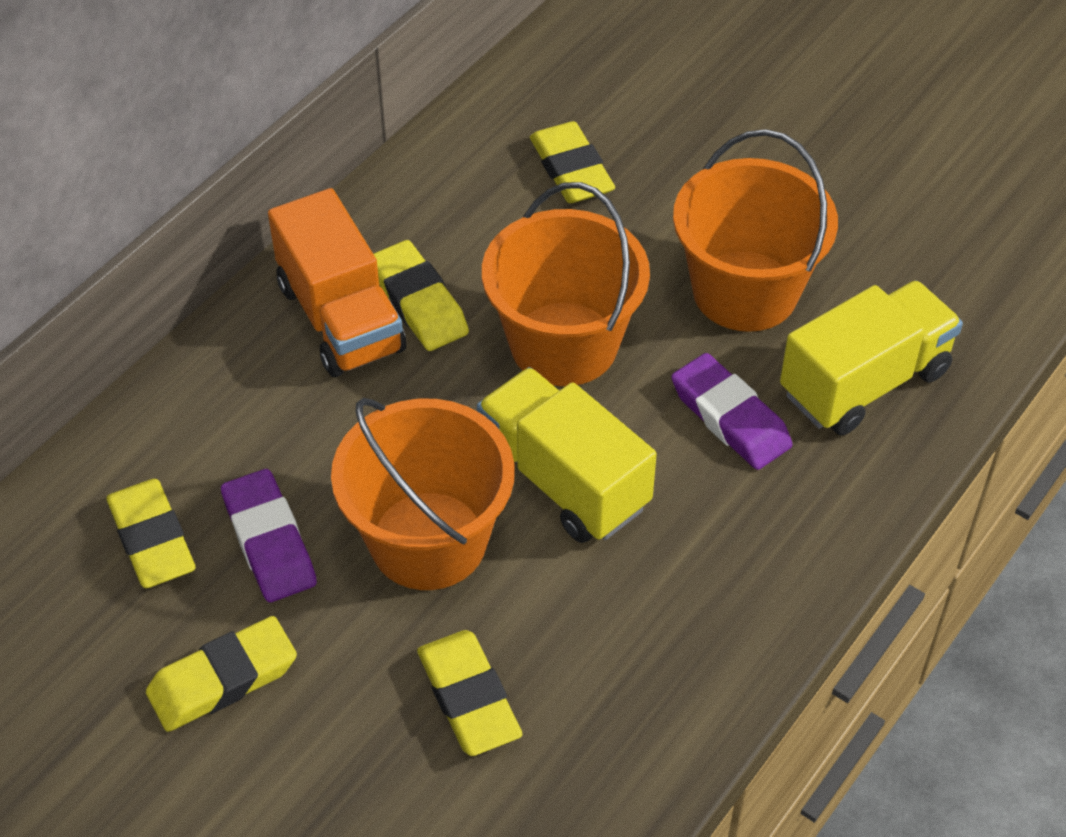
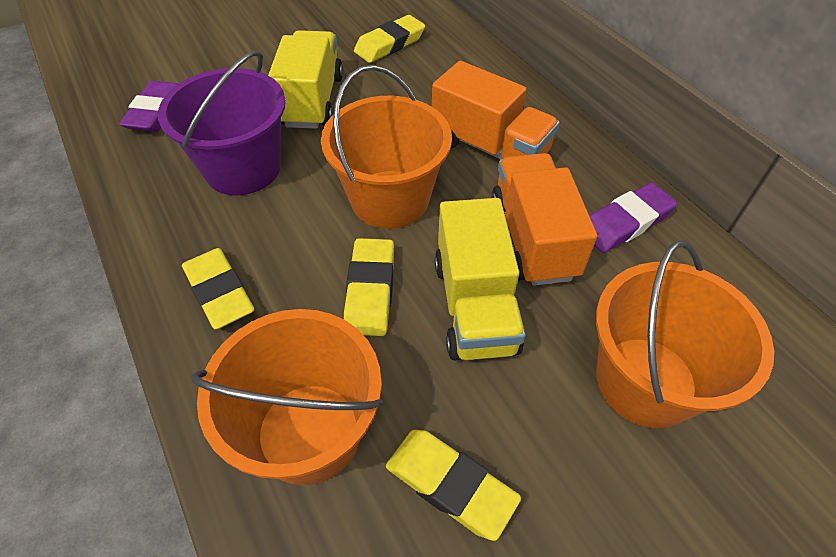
orange truck: 1 -> 2
purple bucket: 0 -> 1
yellow eraser: 5 -> 4

